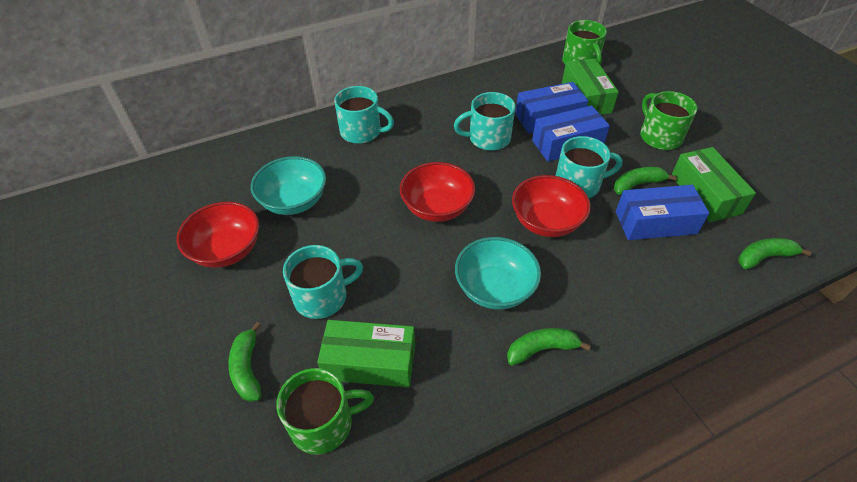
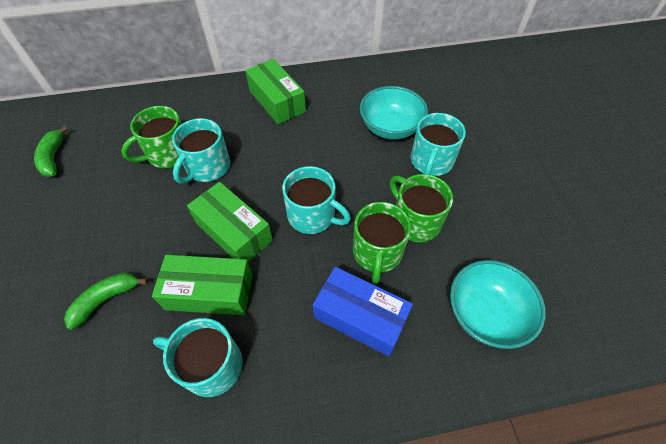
blue box: 3 -> 1
green banana: 4 -> 2
red bowl: 3 -> 0

